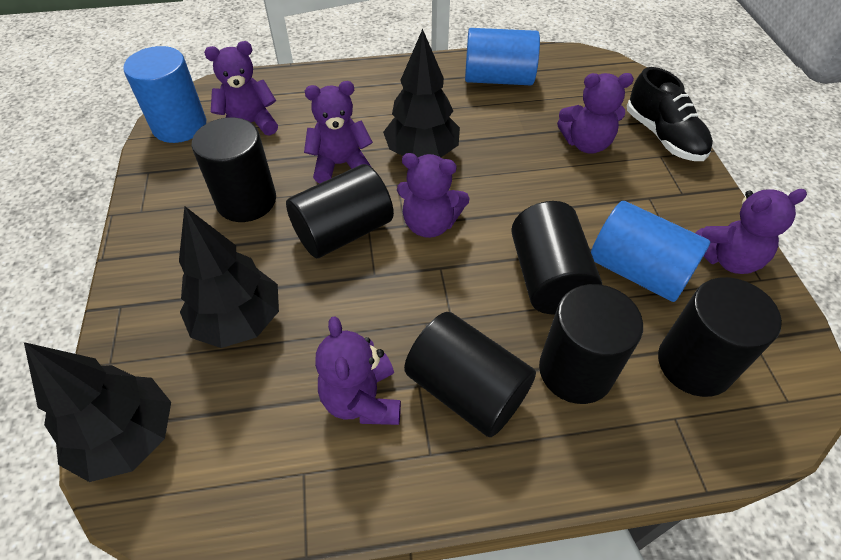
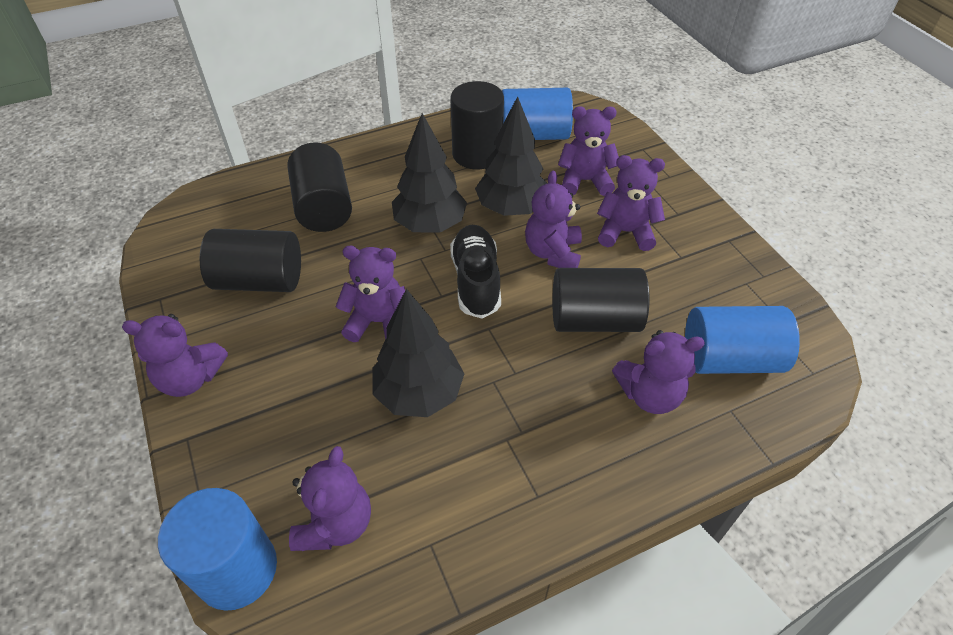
black cylinder: 6 -> 4
purple teddy bear: 6 -> 7

